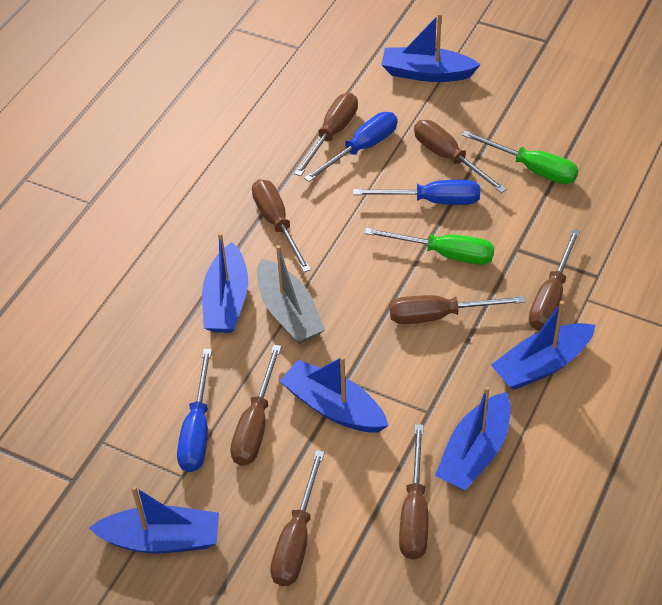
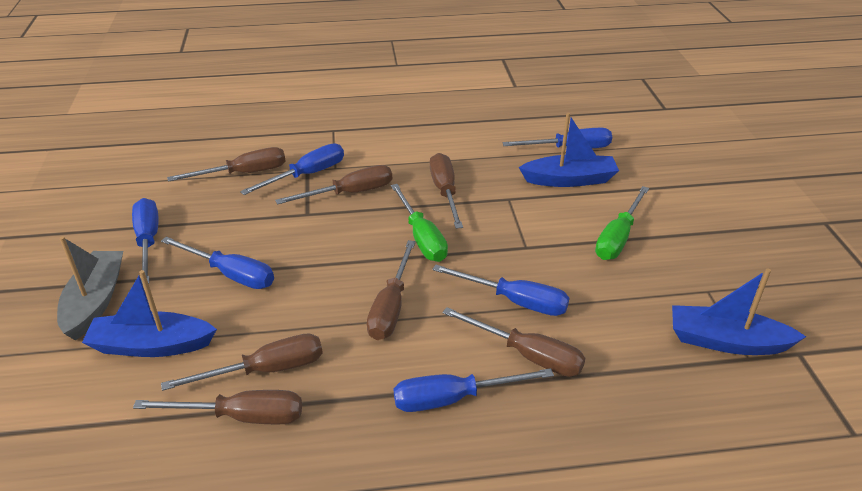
blue boat: 6 -> 3
blue screwdriver: 3 -> 6
brown screwdriver: 8 -> 7

